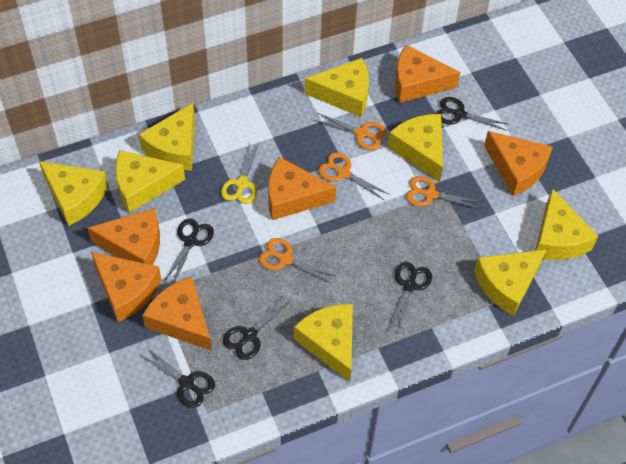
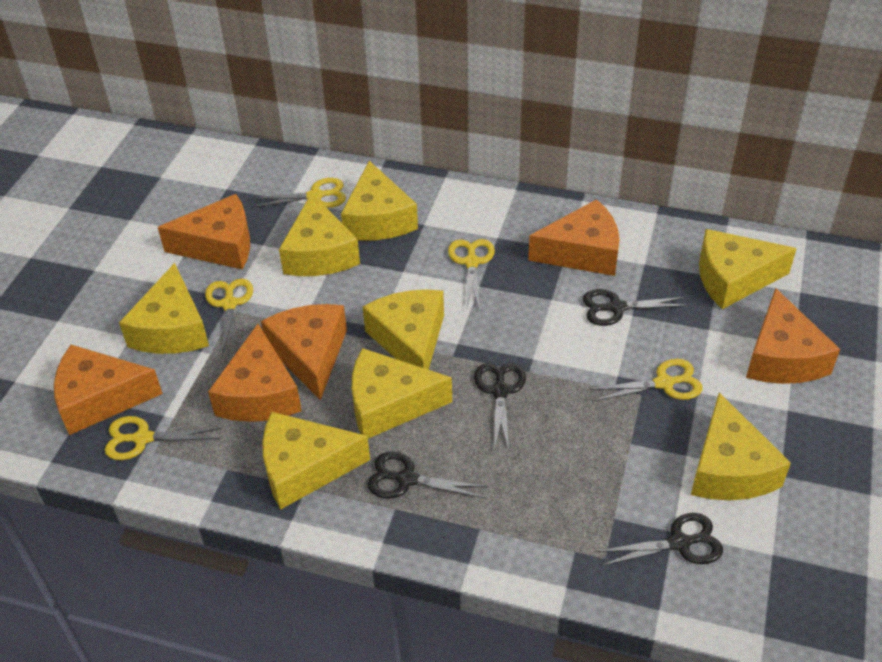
black scissors: 5 -> 4
orange scissors: 4 -> 0
yellow scissors: 1 -> 5

